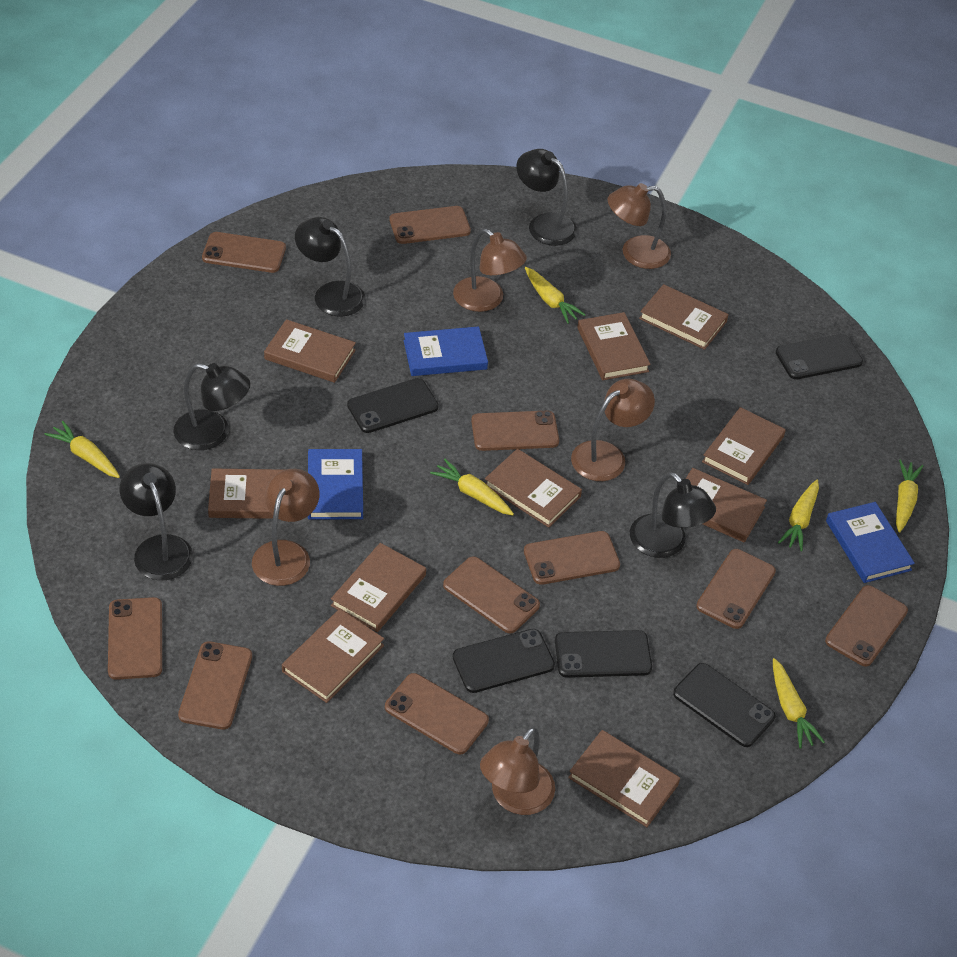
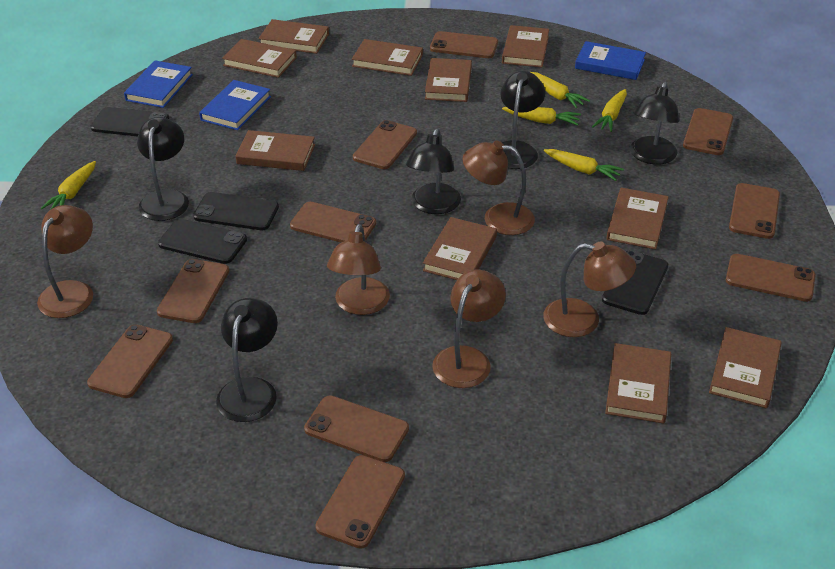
black phone: 5 -> 4
yellow carrot: 6 -> 5

